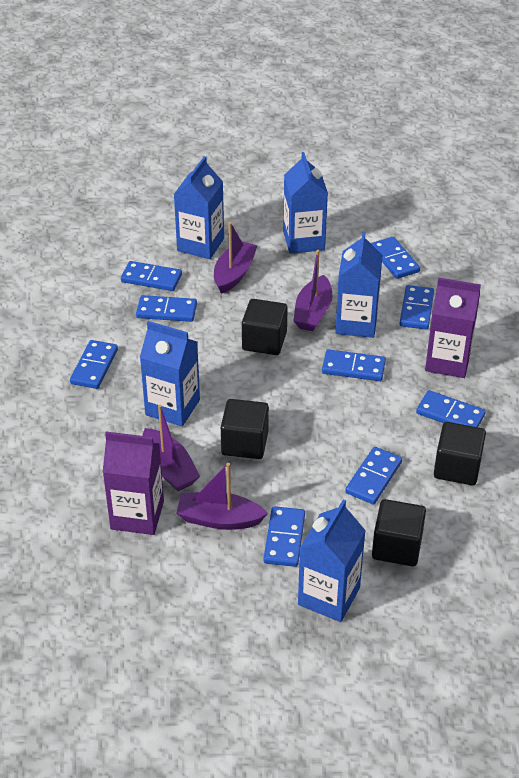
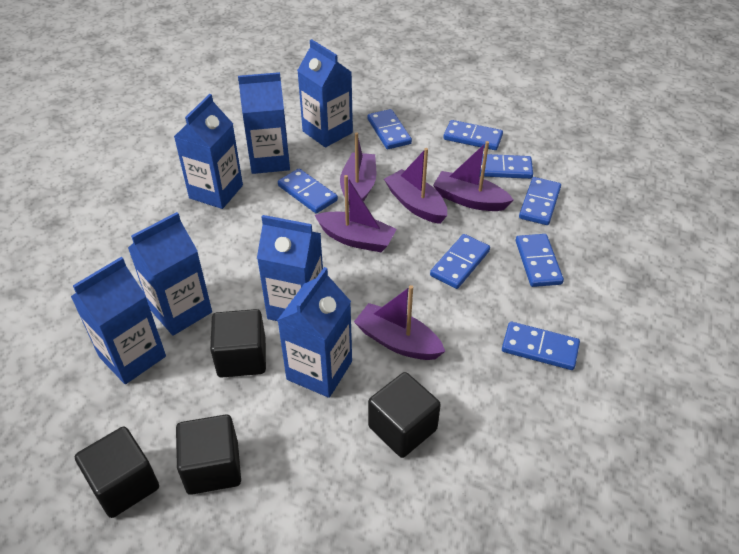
blue carton: 5 -> 7
blue domino: 9 -> 8
purple boat: 4 -> 5
purple carton: 2 -> 0

